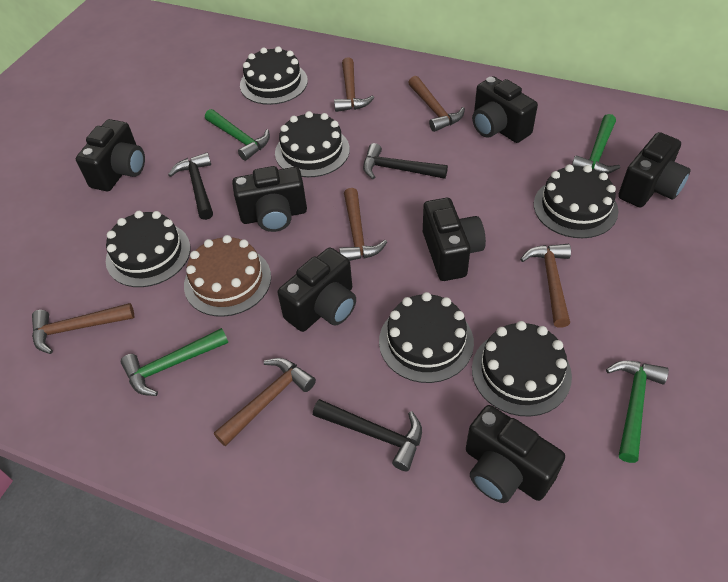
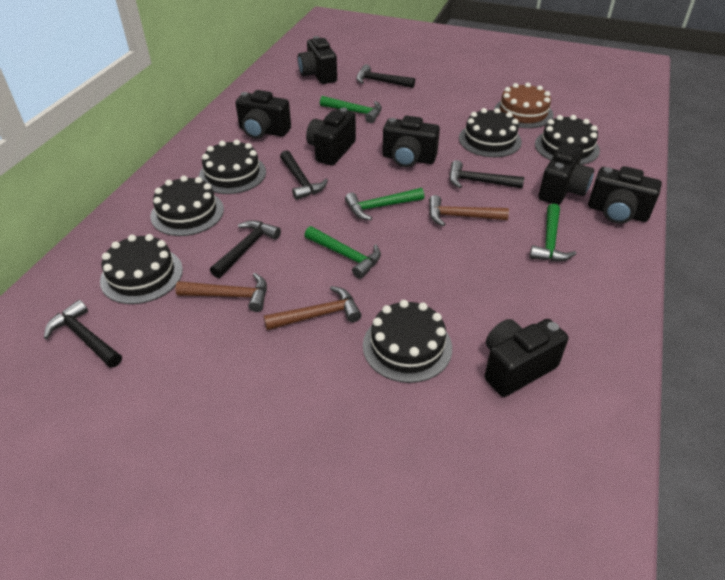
black hammer: 3 -> 5
brown hammer: 6 -> 3

